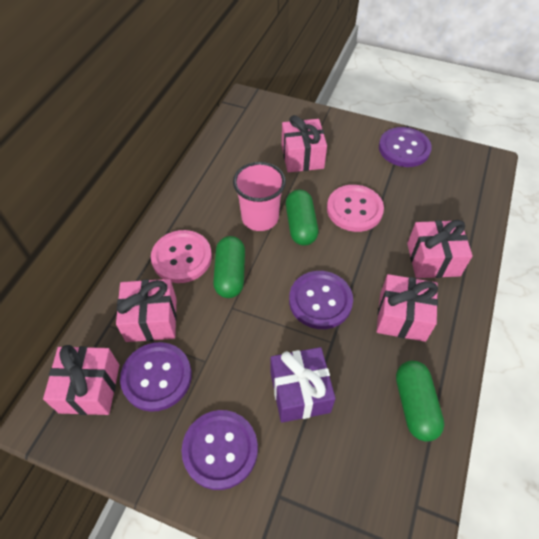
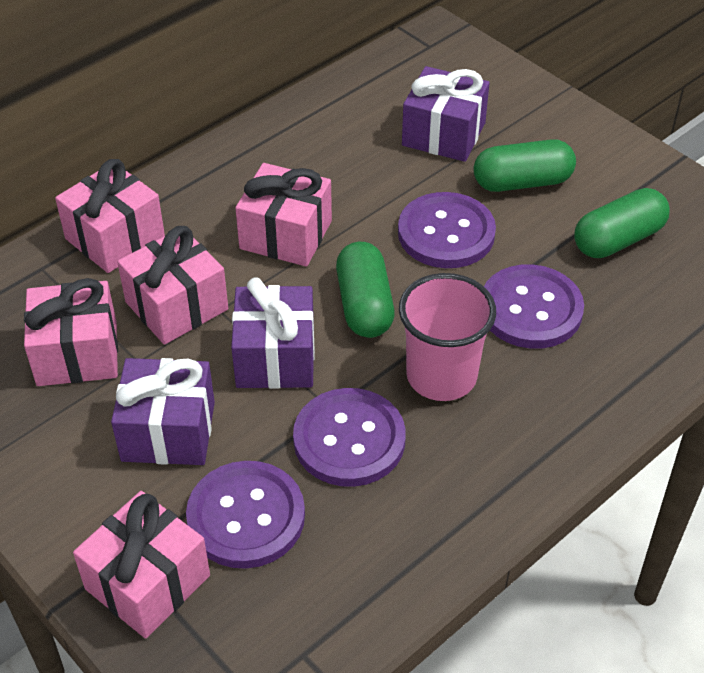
pink button: 2 -> 0
purple gift: 1 -> 3

